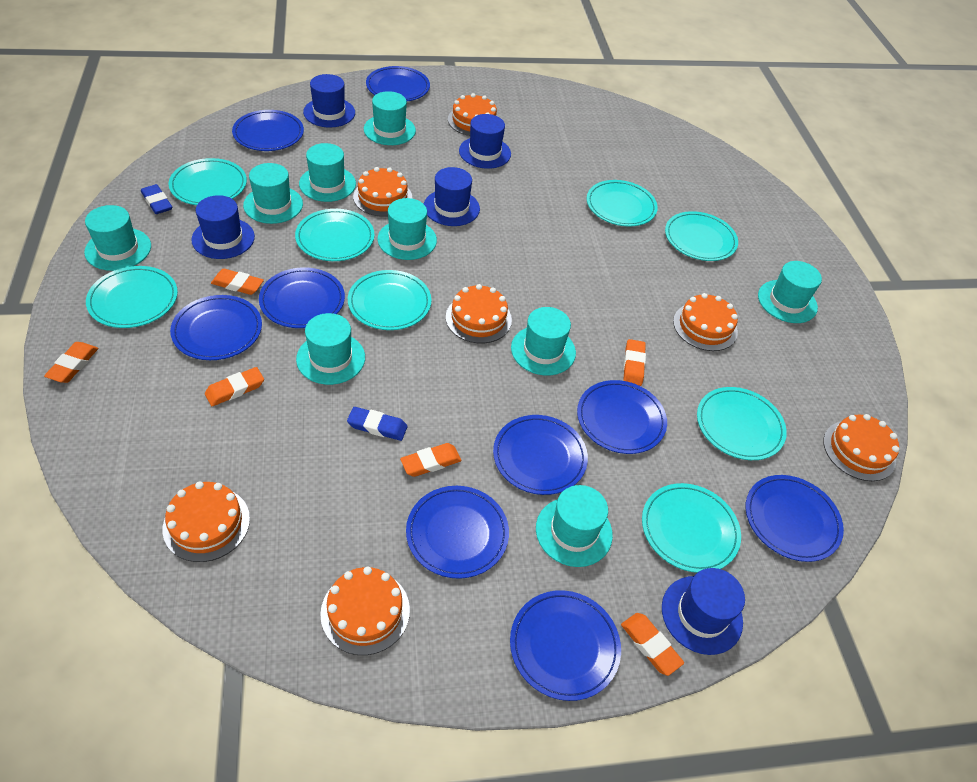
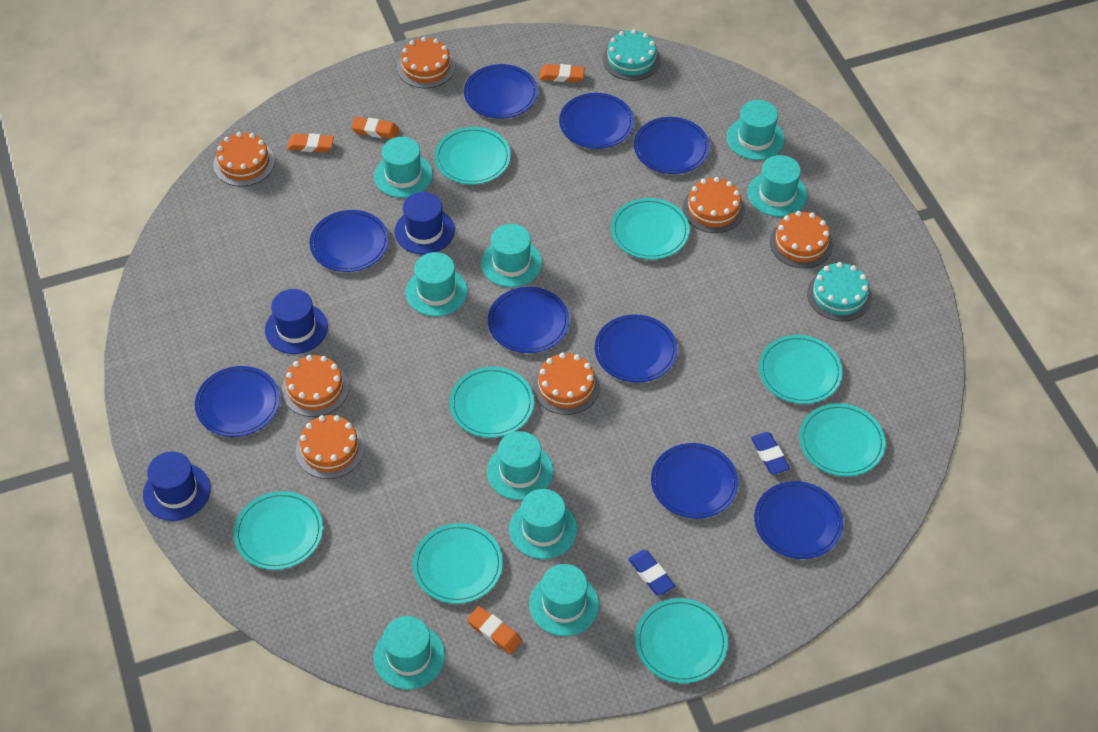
blue hat: 5 -> 3
orange eraser: 6 -> 4
turquoise cake: 0 -> 2

